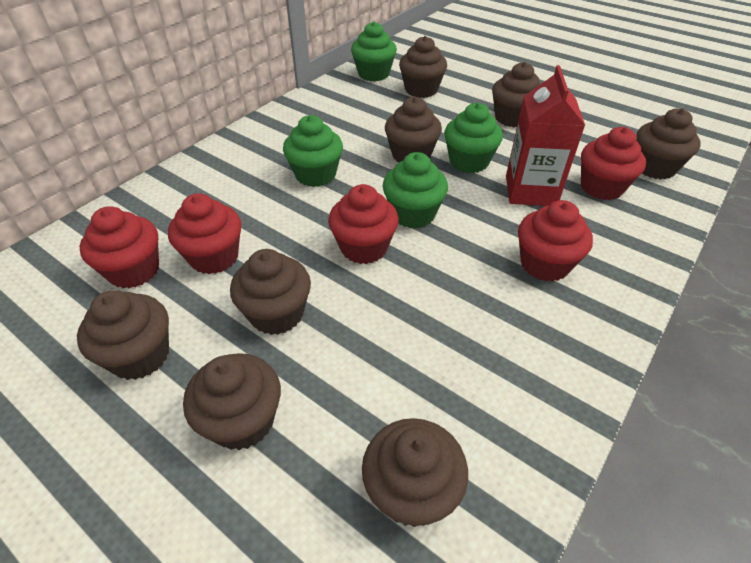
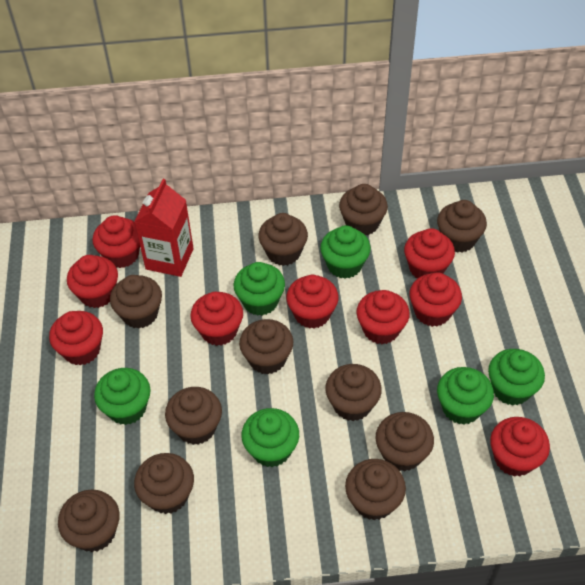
brown cupcake: 8 -> 11
green cupcake: 4 -> 6
red cupcake: 5 -> 9

